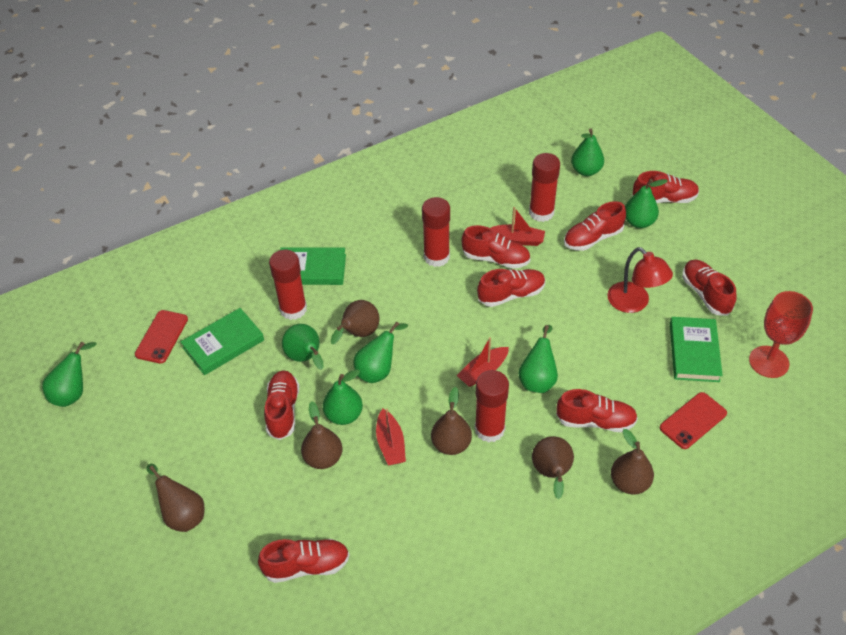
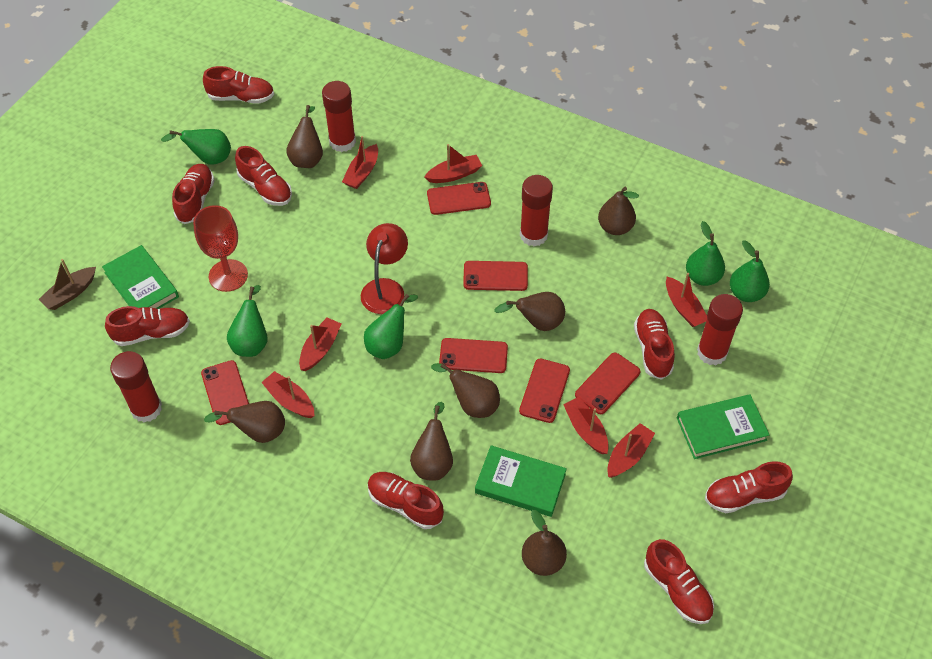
brown boat: 0 -> 1
brown pear: 6 -> 7
green pear: 7 -> 5
red boat: 3 -> 7
red phone: 2 -> 6

